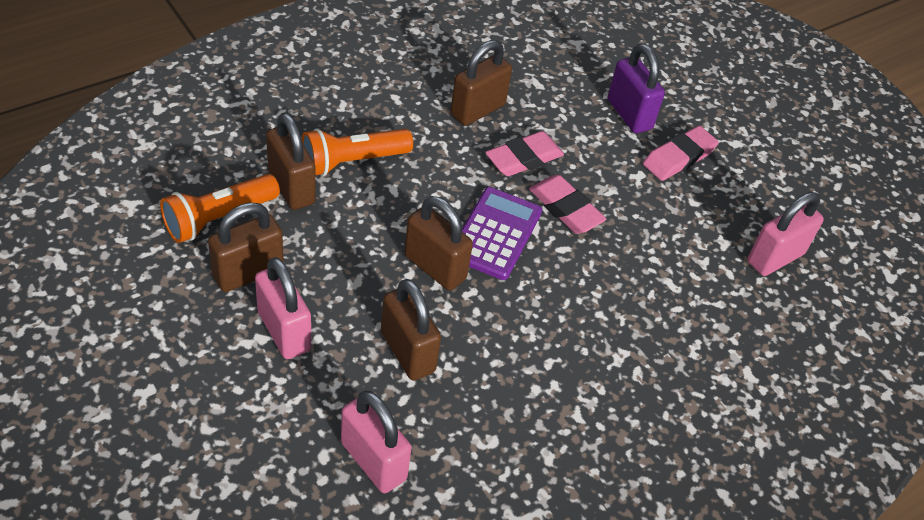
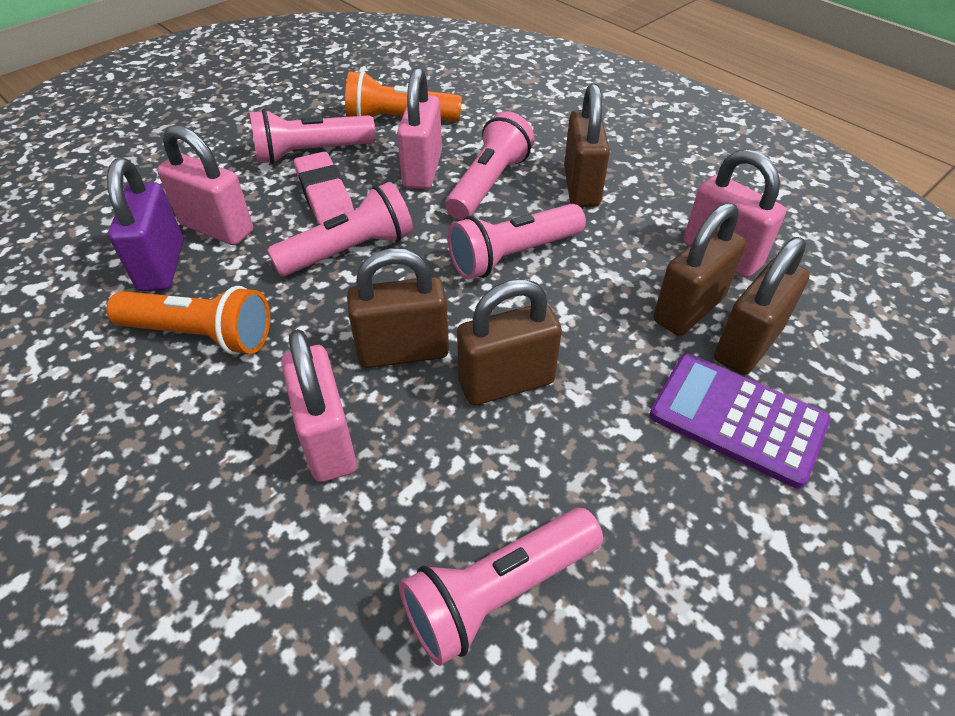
pink eraser: 3 -> 1
pink flashlight: 0 -> 5
pink padlock: 3 -> 4

